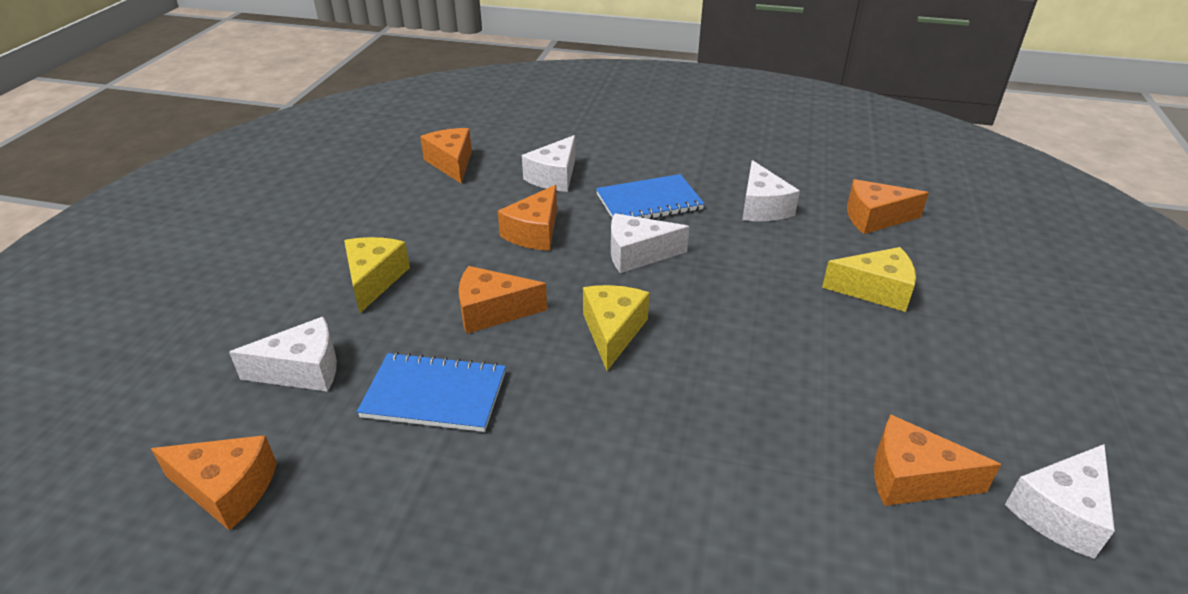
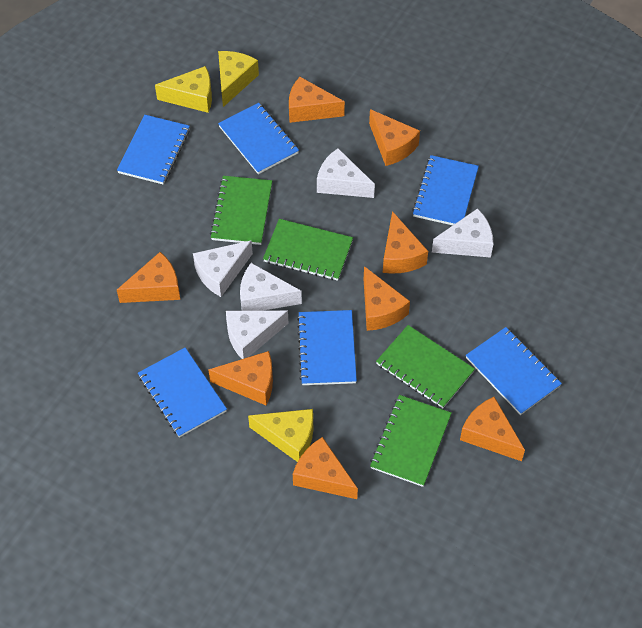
blue notebook: 2 -> 6
green notebook: 0 -> 4
orange cheese: 6 -> 8

